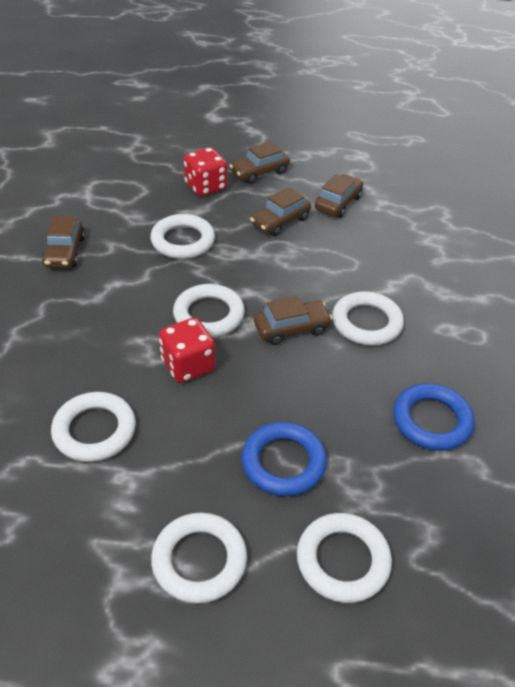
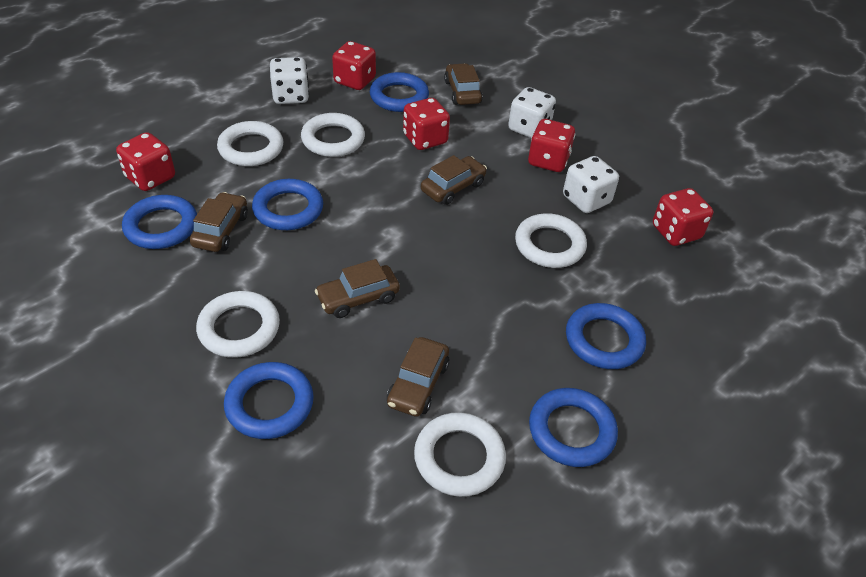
blue ring: 2 -> 6
red dice: 2 -> 5
white dice: 0 -> 3
white ring: 6 -> 5

